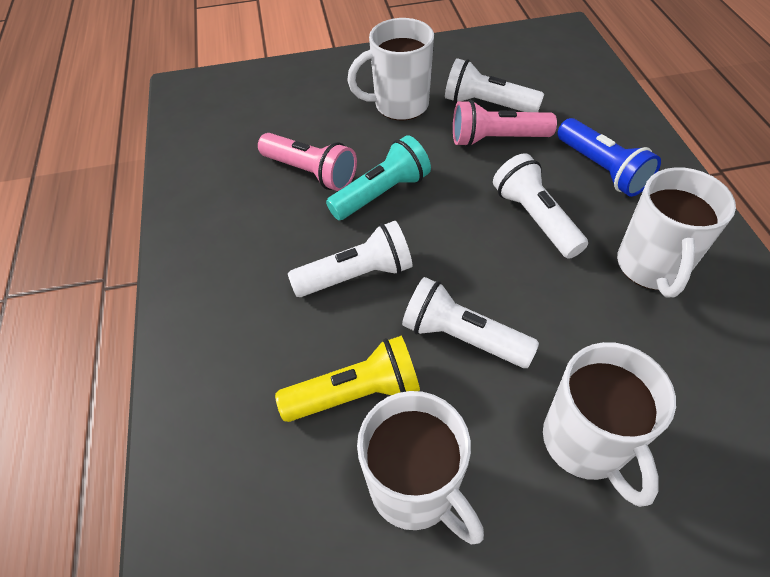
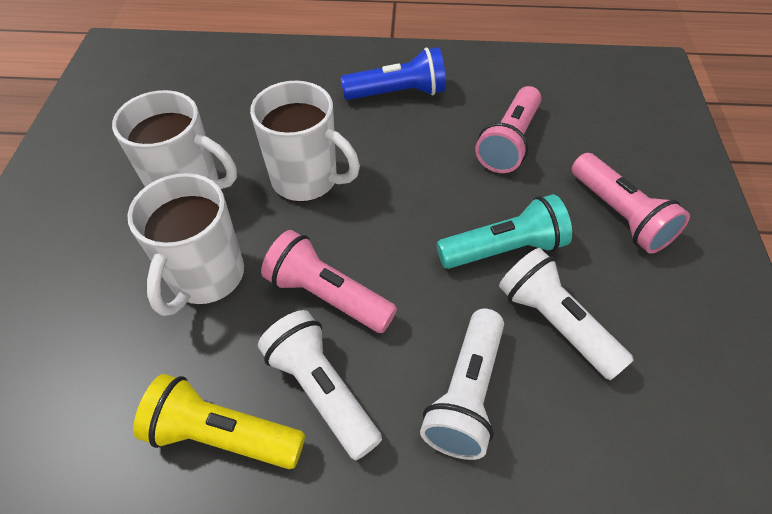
pink flashlight: 2 -> 3
white flashlight: 4 -> 3
white mug: 4 -> 3

